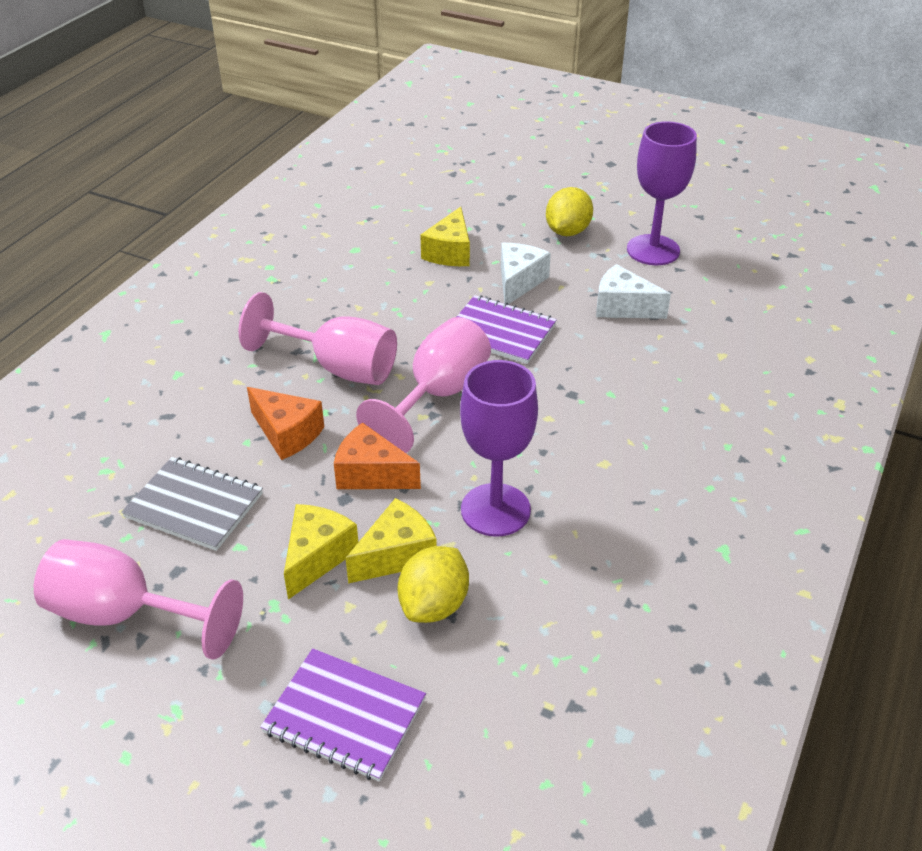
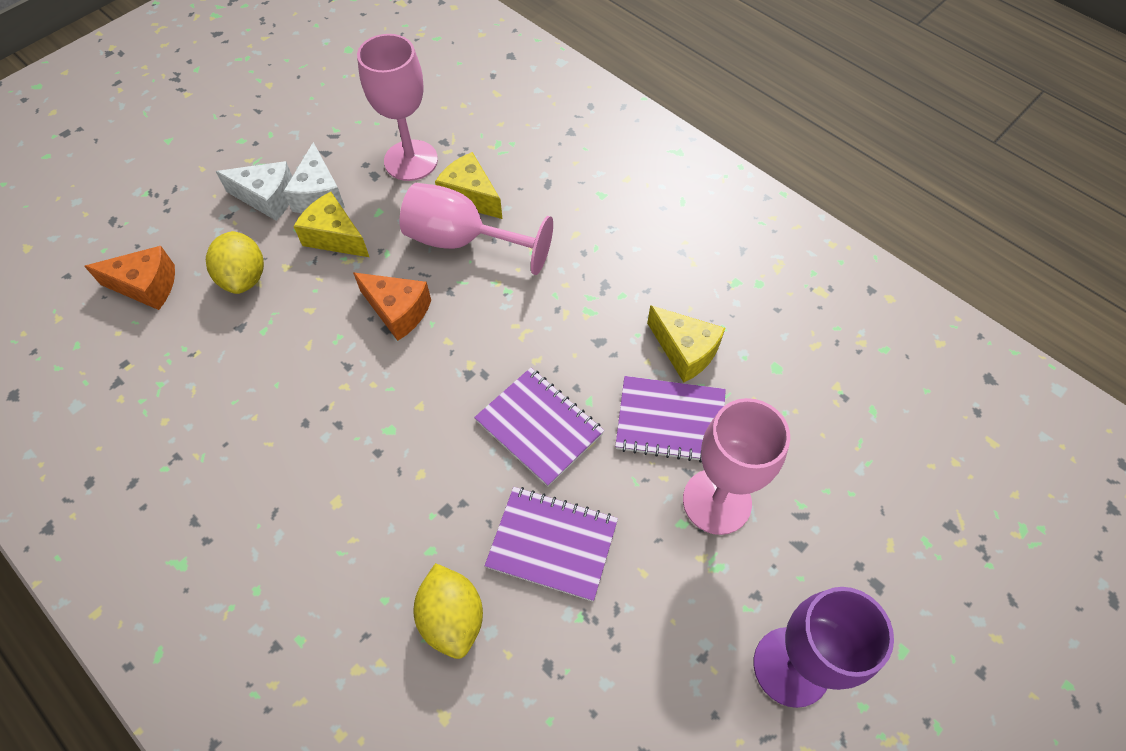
grey notebook: 1 -> 0
purple goblet: 2 -> 1
purple notebook: 2 -> 3

